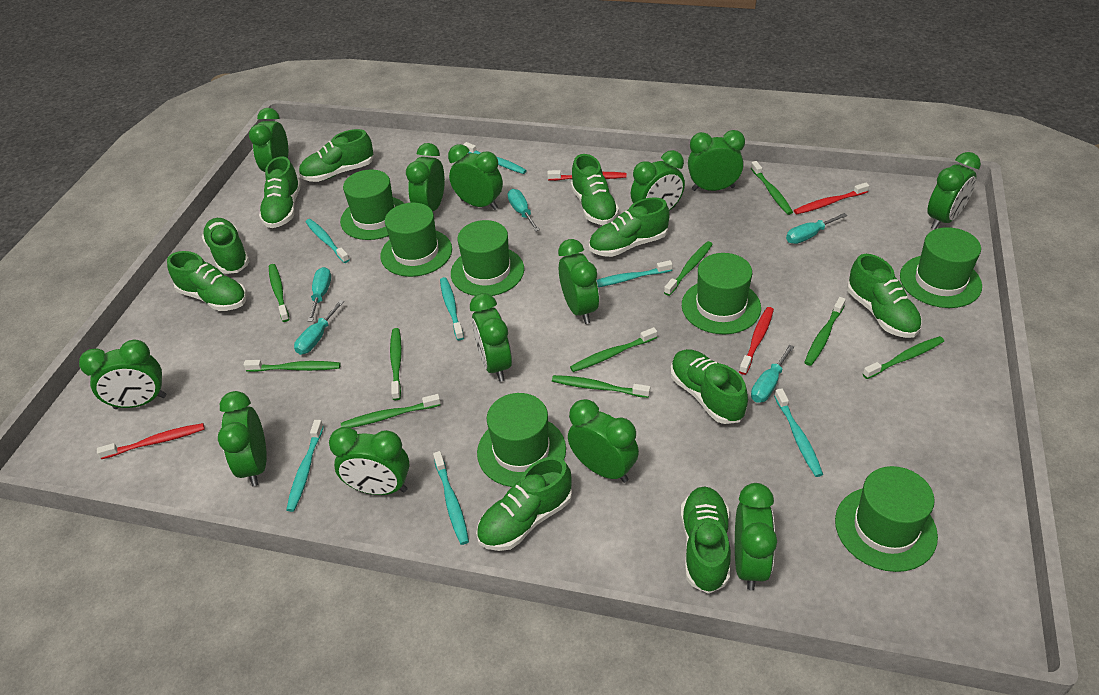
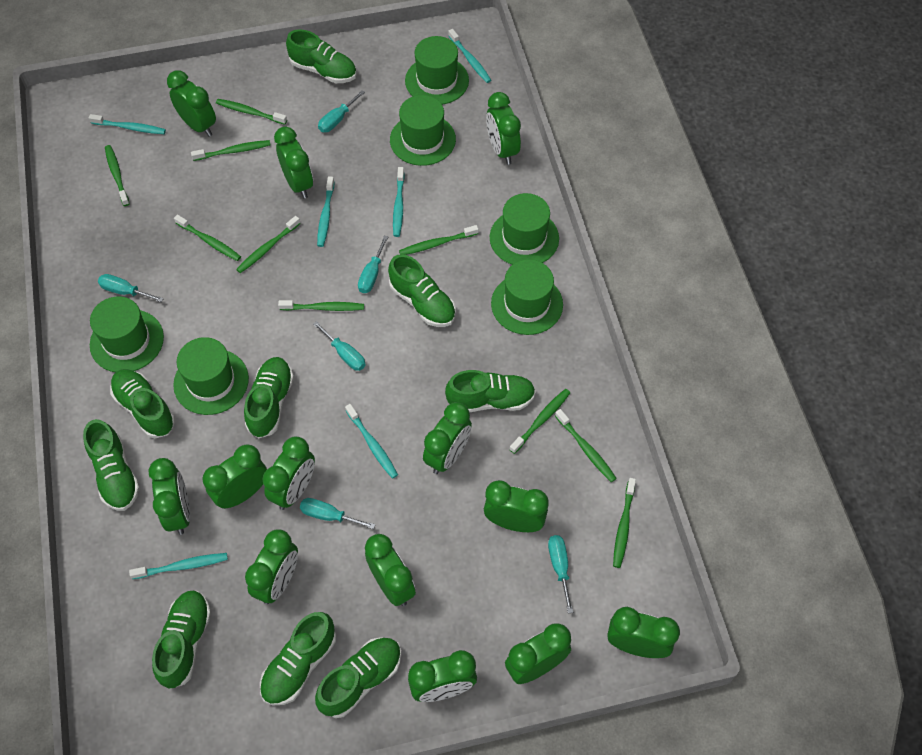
green hat: 7 -> 6
green shoe: 10 -> 9
red toothbrush: 4 -> 0
turquoise screwdriver: 5 -> 6
turquoise toothbrush: 7 -> 6

